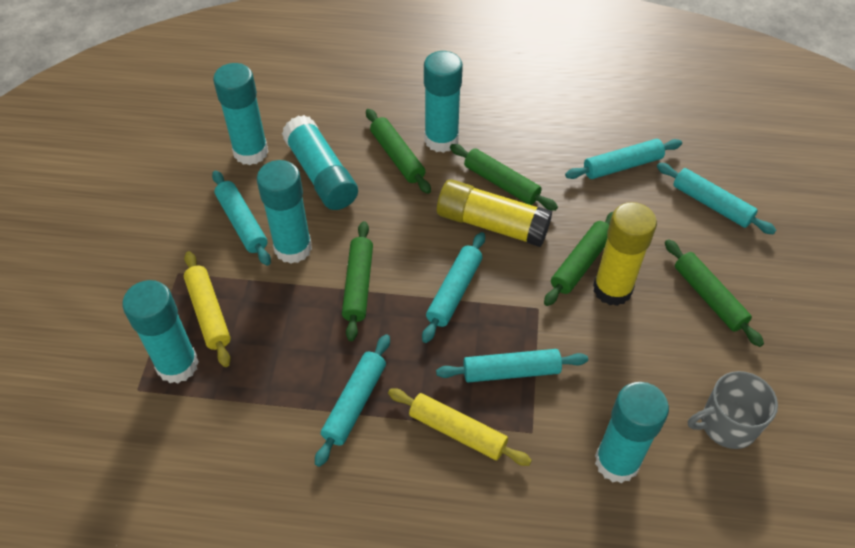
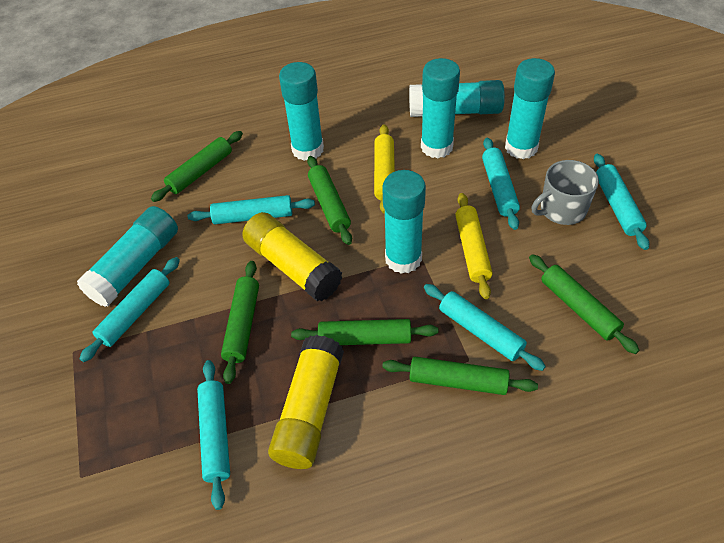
green rolling pin: 5 -> 6

